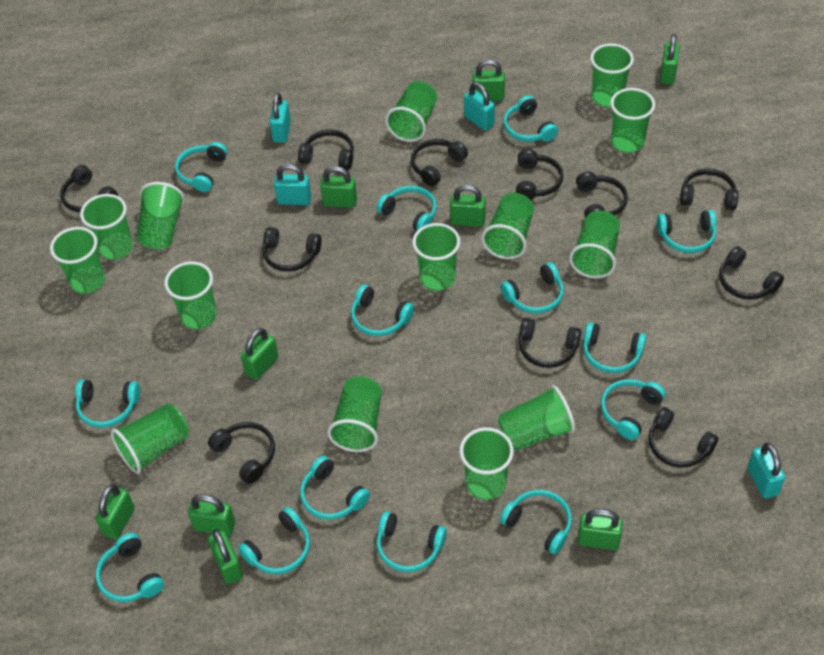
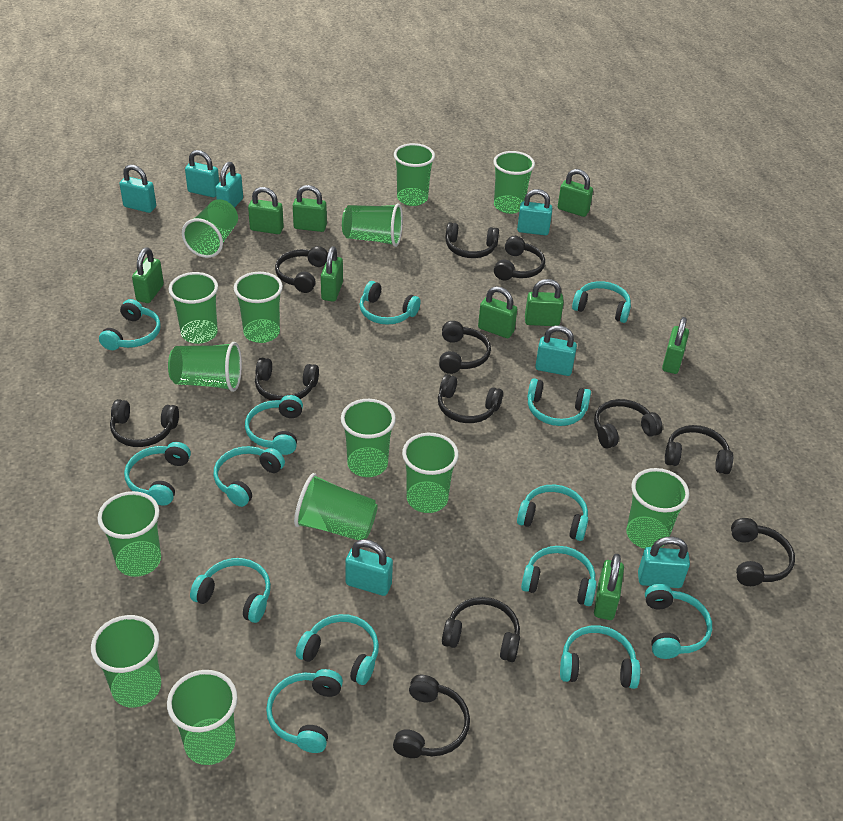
black headphones: 11 -> 12
turquoise padlock: 4 -> 7

